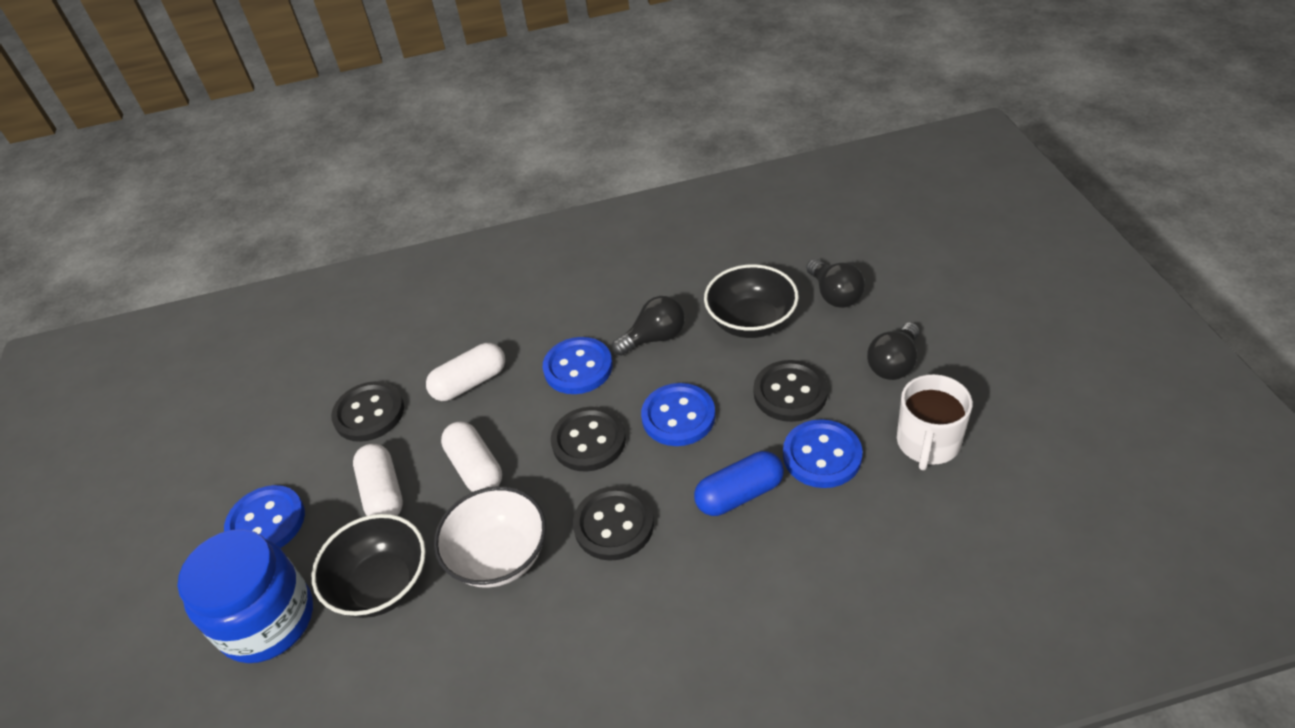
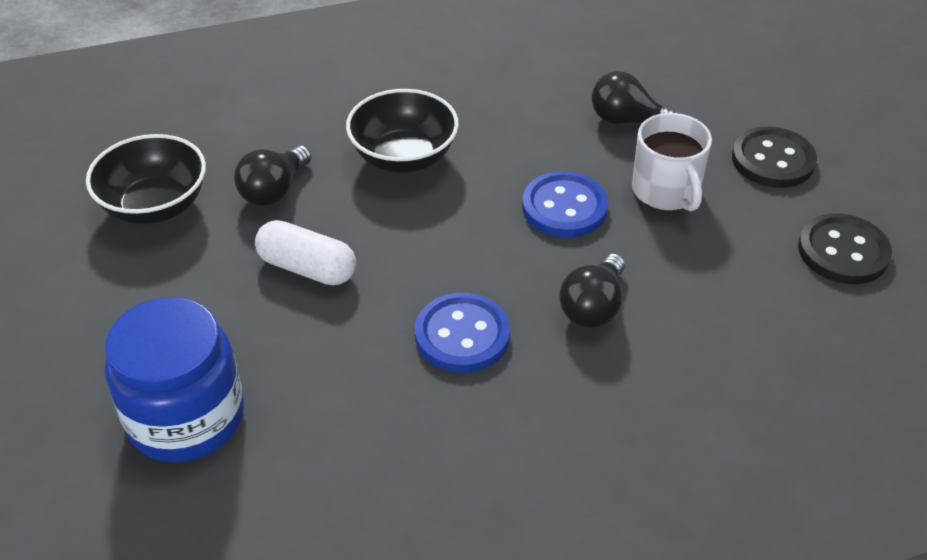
black button: 4 -> 2
blue button: 4 -> 2
blue capsule: 1 -> 0
white bowl: 1 -> 0
white capsule: 3 -> 1

